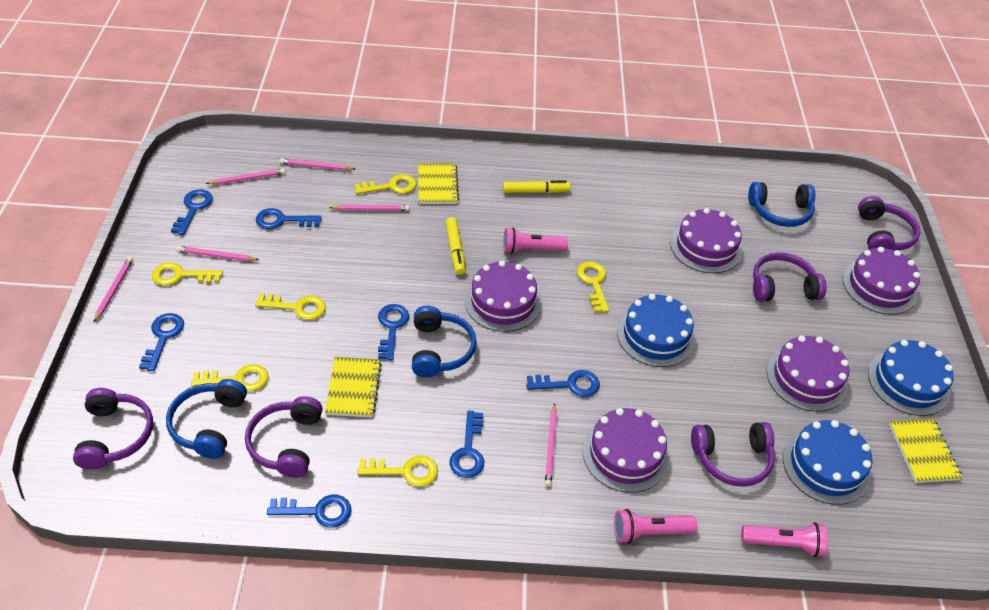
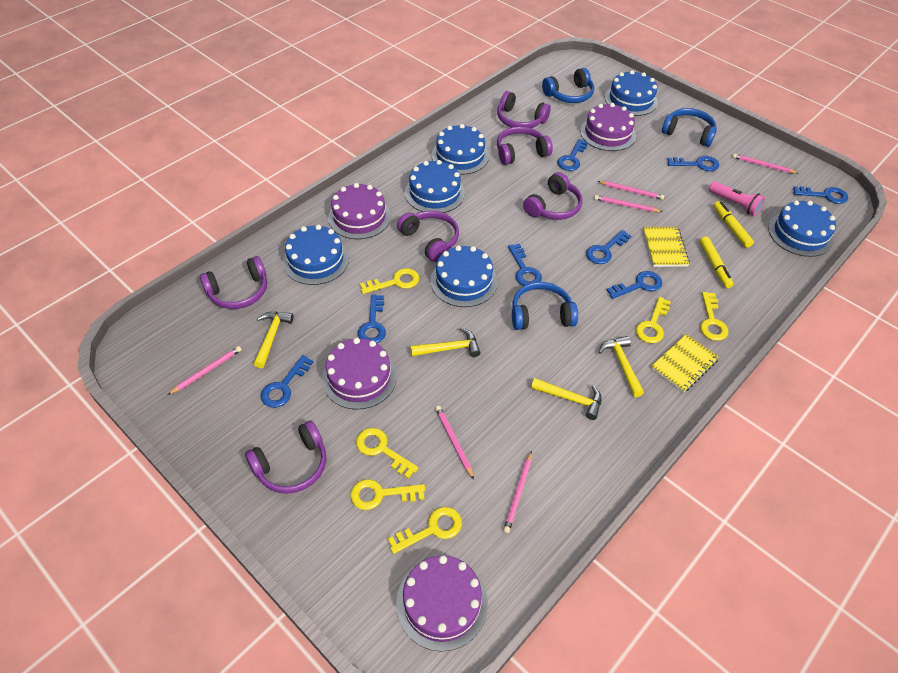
blue cake: 3 -> 6
blue key: 7 -> 8
pink flashlight: 3 -> 1
purple cake: 5 -> 4
purple headphones: 5 -> 6
yellow hammer: 0 -> 4
yellow notebook: 3 -> 2

